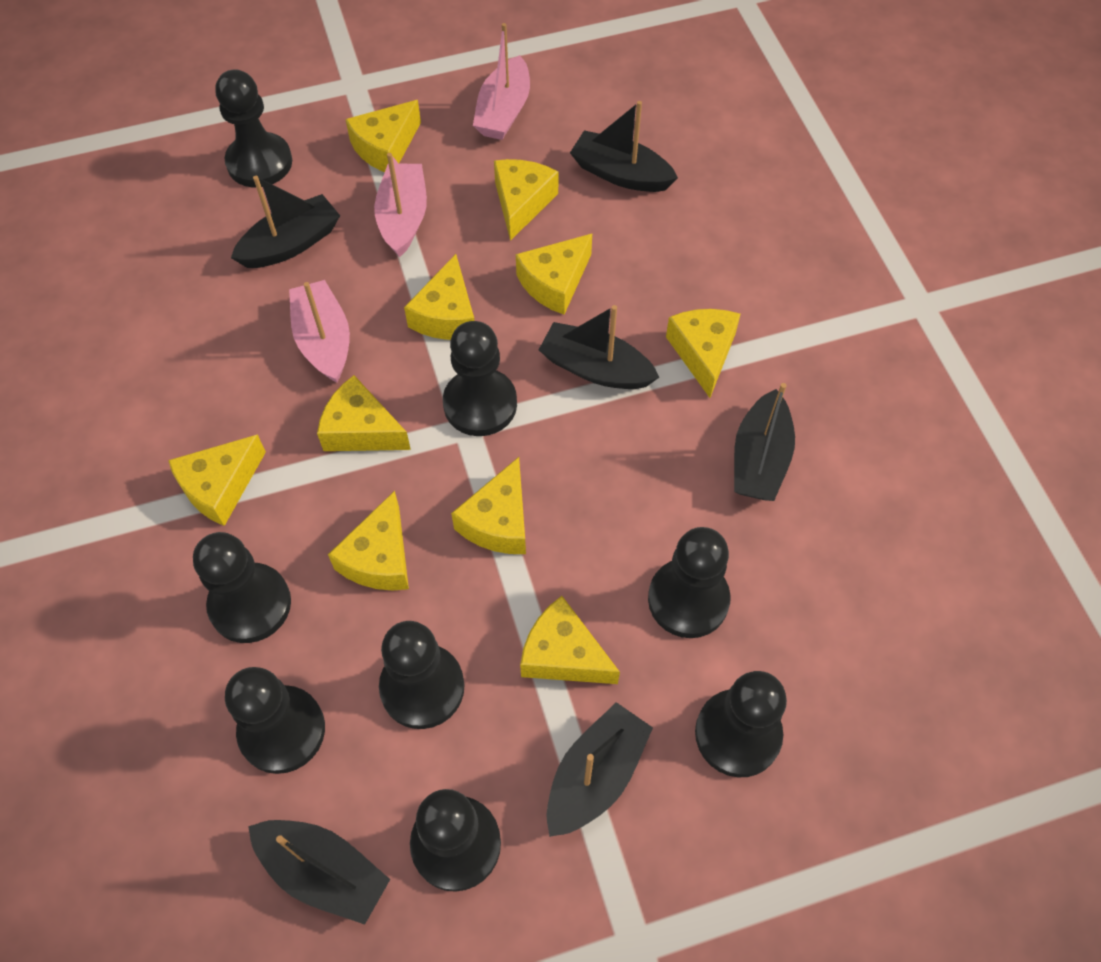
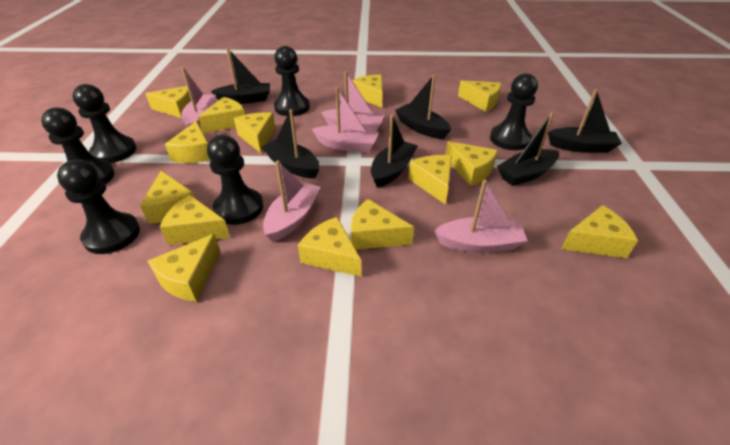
black pawn: 8 -> 6
pink boat: 3 -> 5
yellow cheese: 10 -> 14

